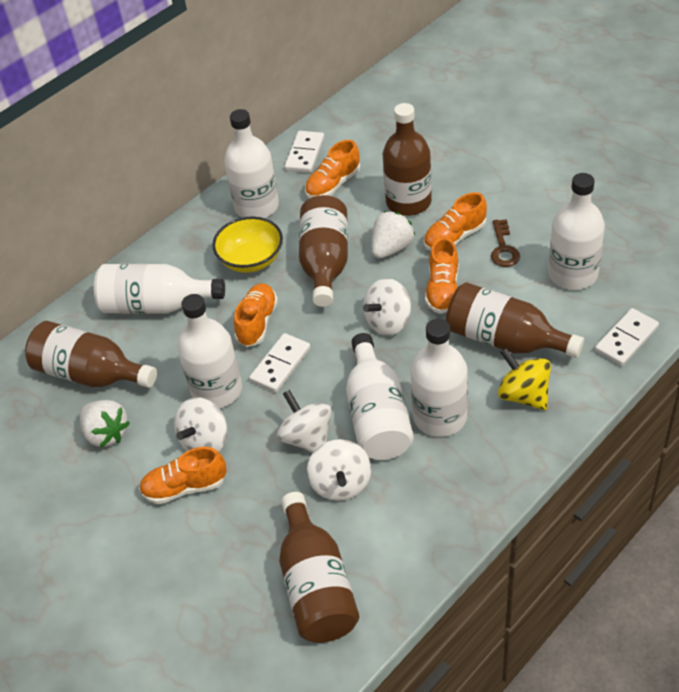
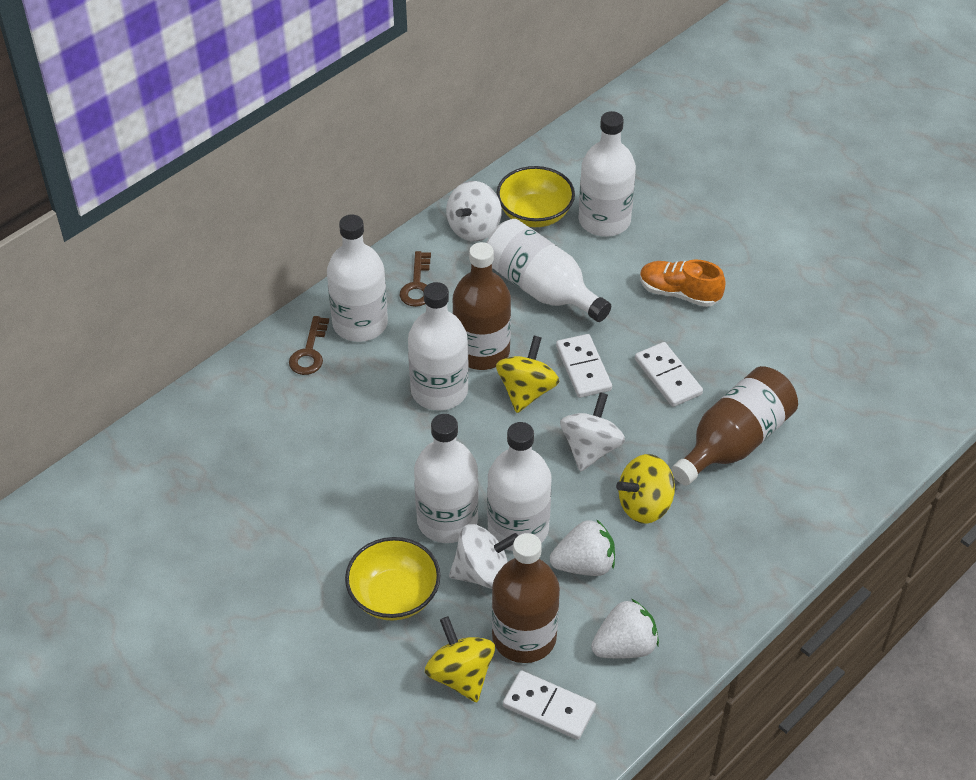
brown bottle: 5 -> 3
brown key: 1 -> 2
orange shoe: 5 -> 1
white spinning top: 4 -> 3
yellow bowl: 1 -> 2
yellow spinning top: 1 -> 3

